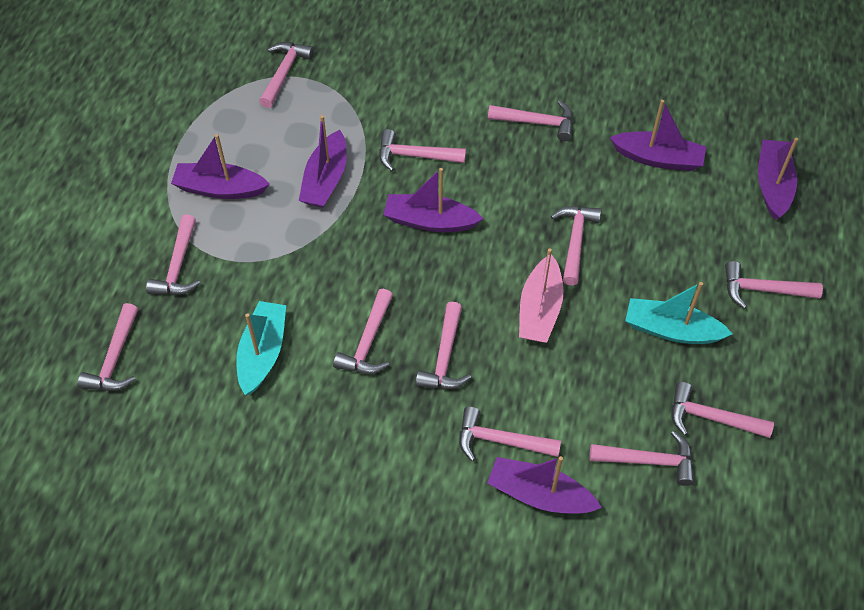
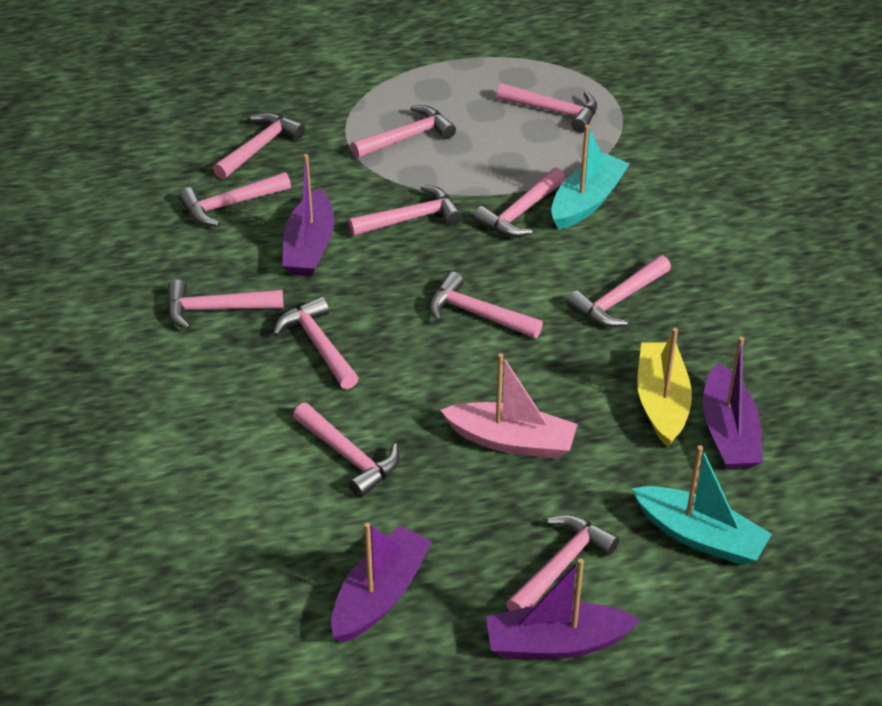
purple boat: 6 -> 4
yellow boat: 0 -> 1

